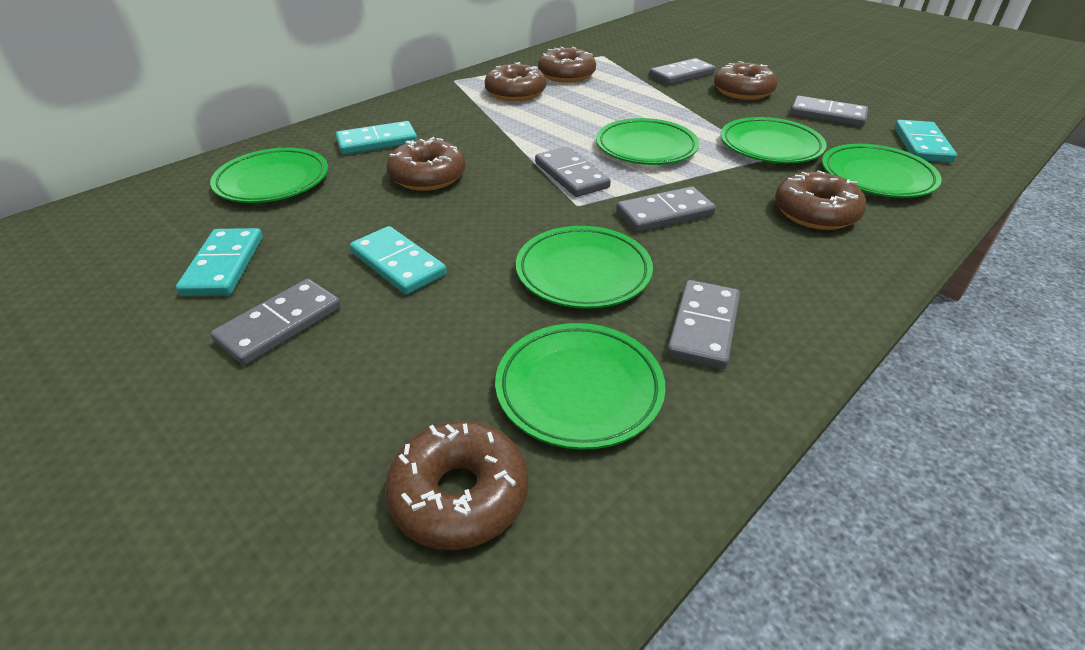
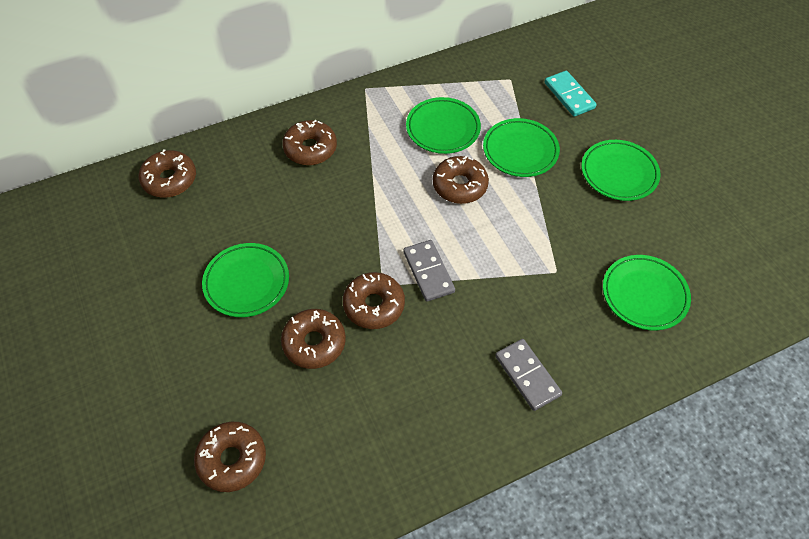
green plate: 6 -> 5
grey domino: 6 -> 2
turquoise domino: 4 -> 1

